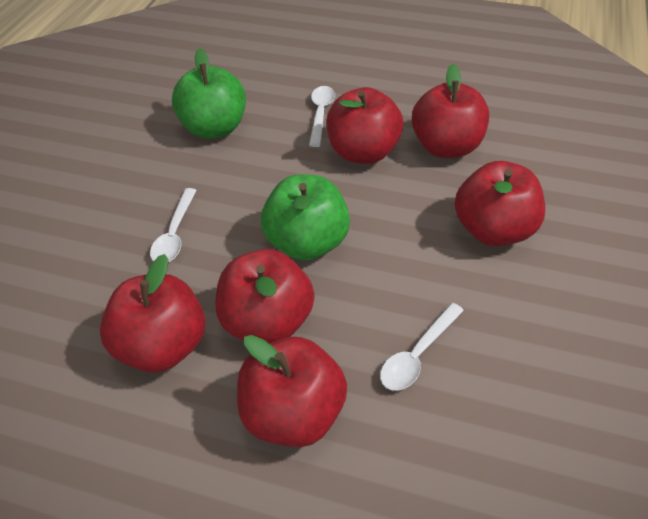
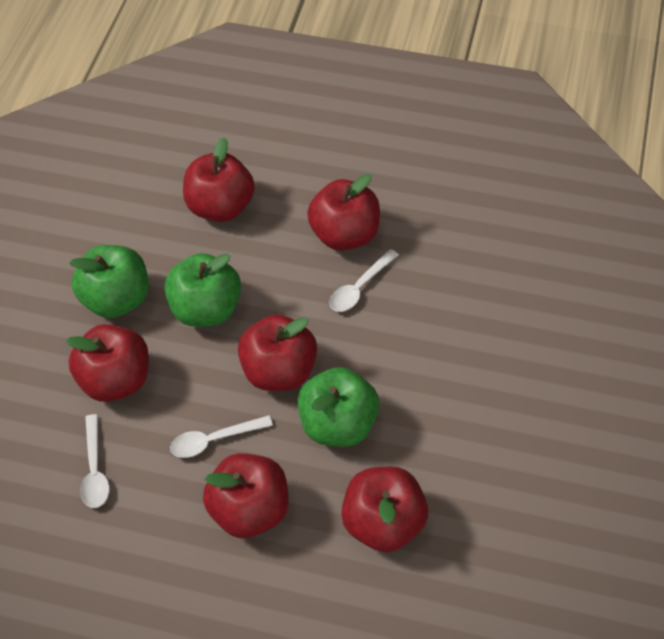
green apple: 2 -> 3

